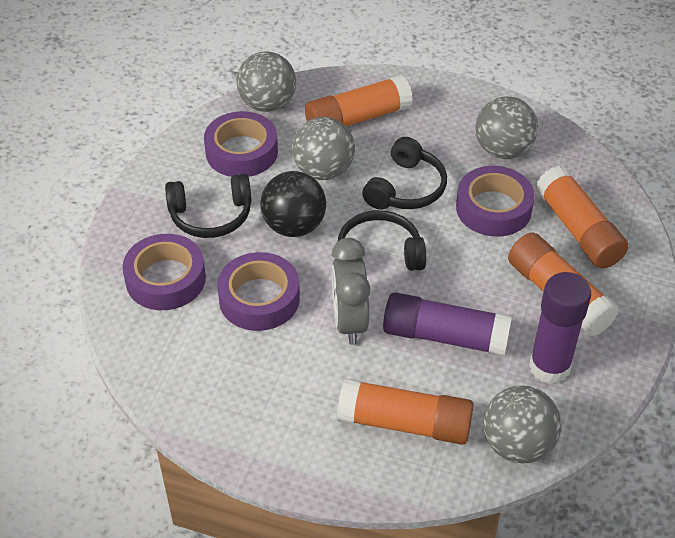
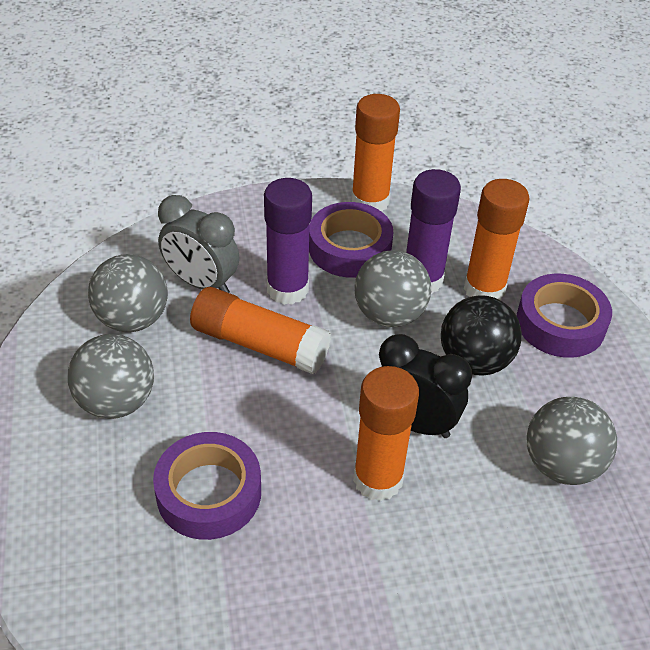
black clock: 0 -> 1
black headphones: 3 -> 0
purple tape: 4 -> 3

